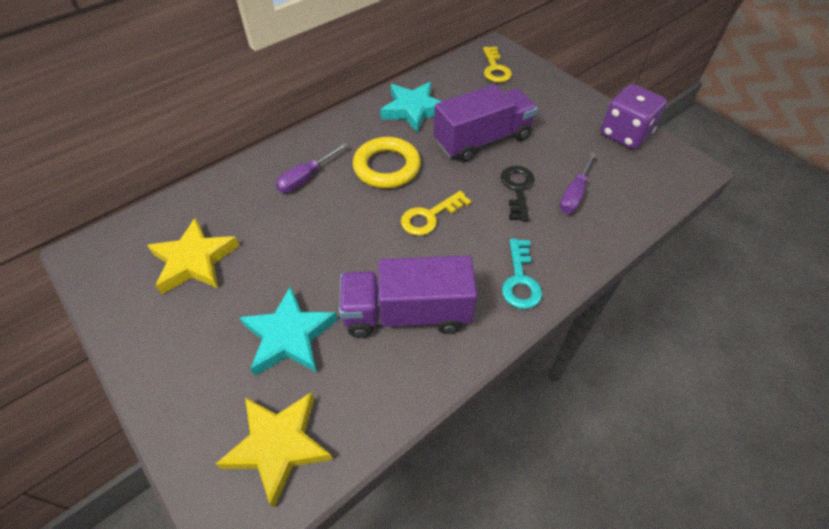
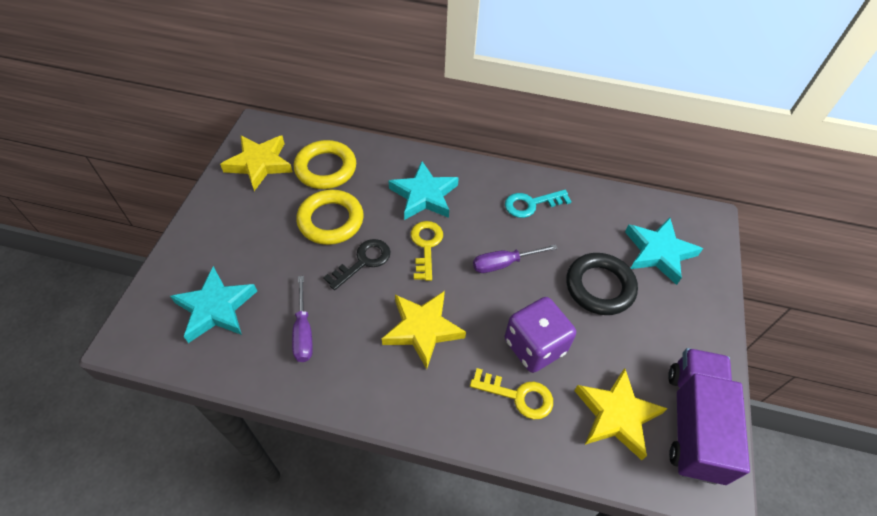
black ring: 0 -> 1
purple truck: 2 -> 1
turquoise star: 2 -> 3
yellow ring: 1 -> 2
yellow star: 2 -> 3

